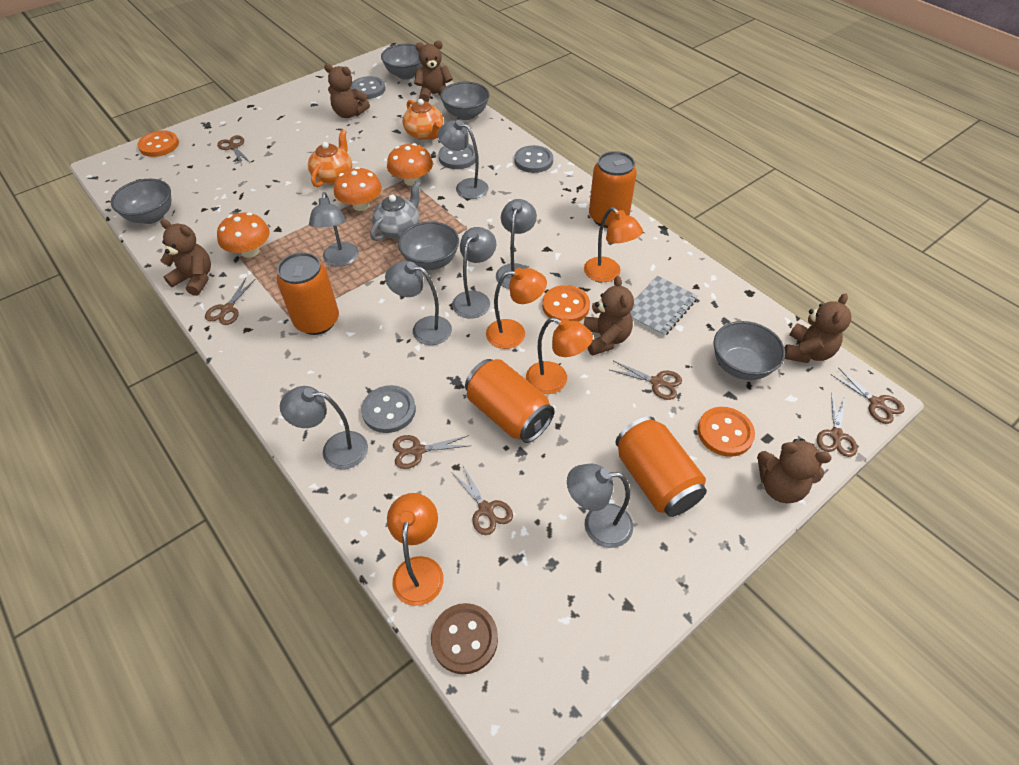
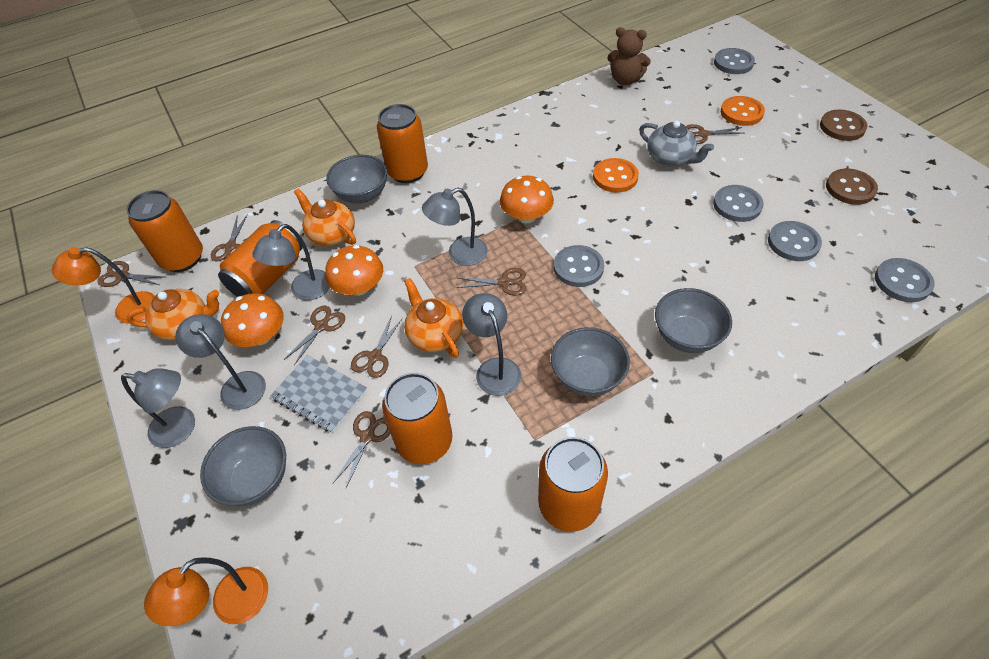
brown button: 1 -> 2
brown teddy bear: 6 -> 1
grey bowl: 5 -> 4
grey button: 4 -> 5
grey lamp: 7 -> 5
orange button: 3 -> 2
orange can: 4 -> 5
orange lamp: 4 -> 2
orange teapot: 2 -> 3

